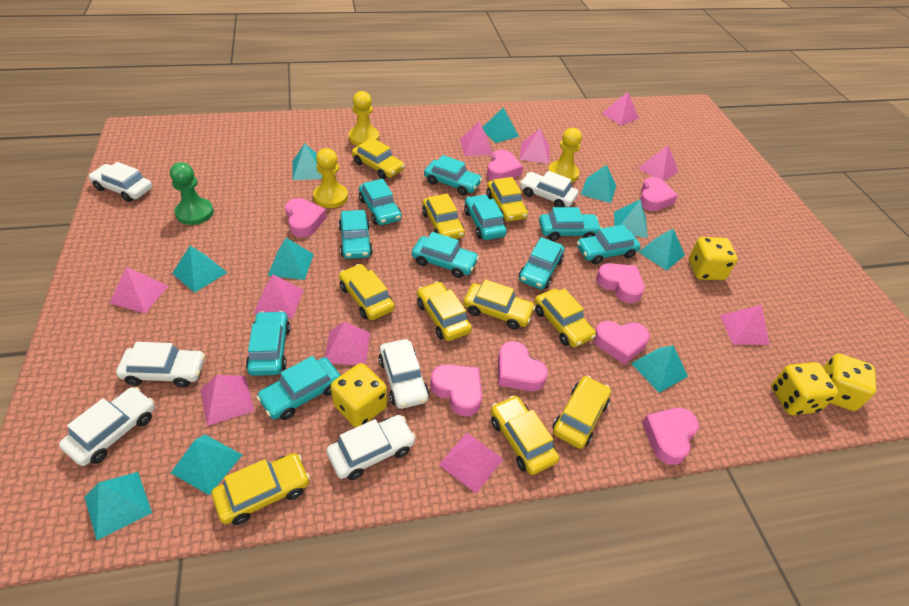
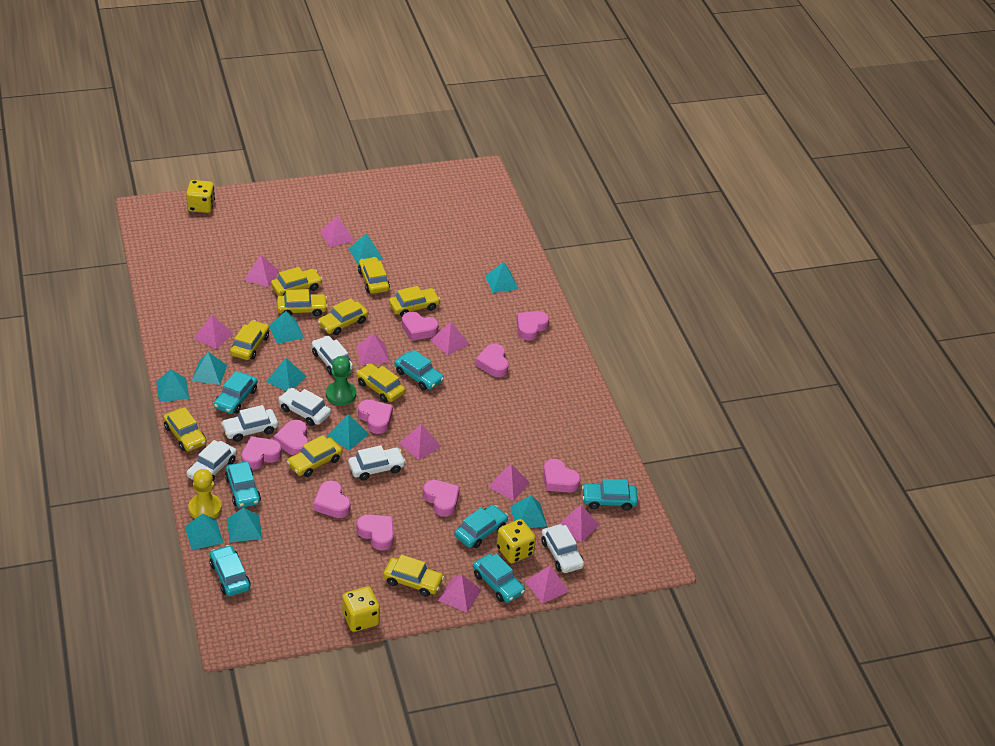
pink heart: 8 -> 10
turquoise car: 10 -> 7
yellow dice: 4 -> 3
yellow pawn: 3 -> 1

